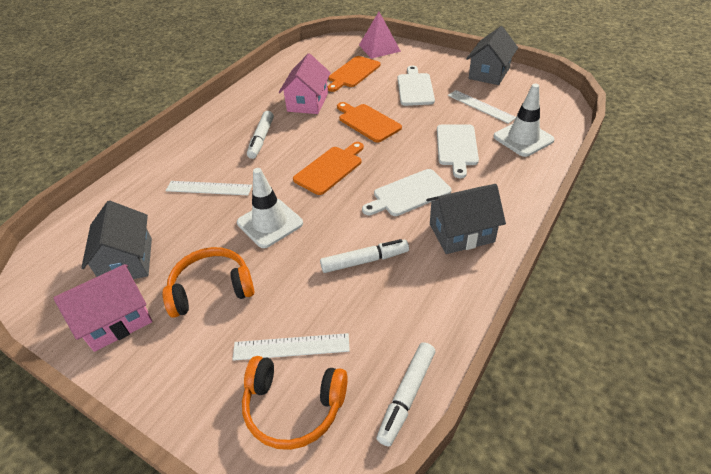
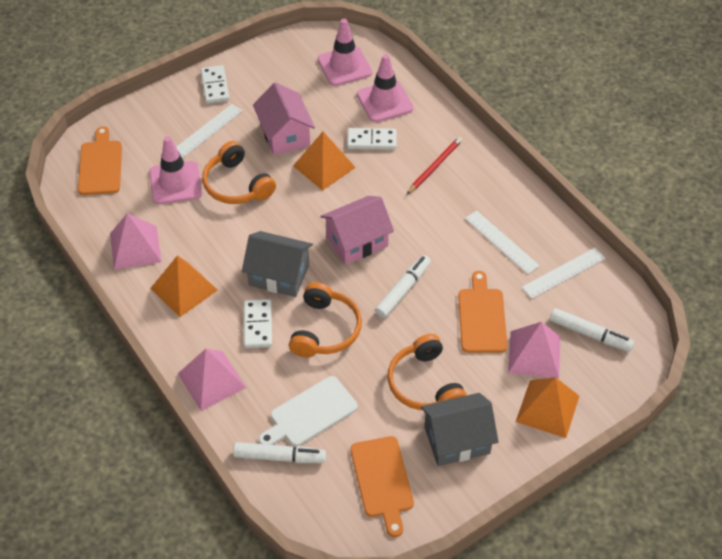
grey house: 3 -> 2
orange headphones: 2 -> 3
orange pyramid: 0 -> 3
pink pyramid: 1 -> 3
pink traffic cone: 0 -> 3
red pencil: 0 -> 1
white cutting board: 3 -> 1
white domino: 0 -> 3
white traffic cone: 2 -> 0

